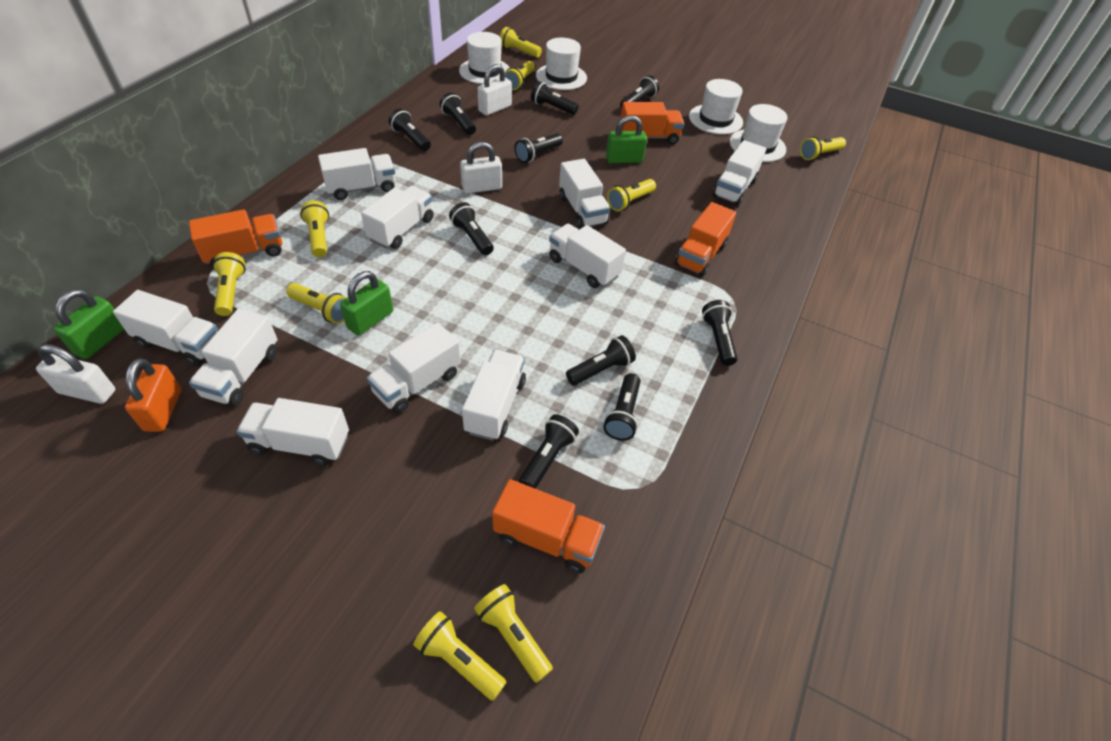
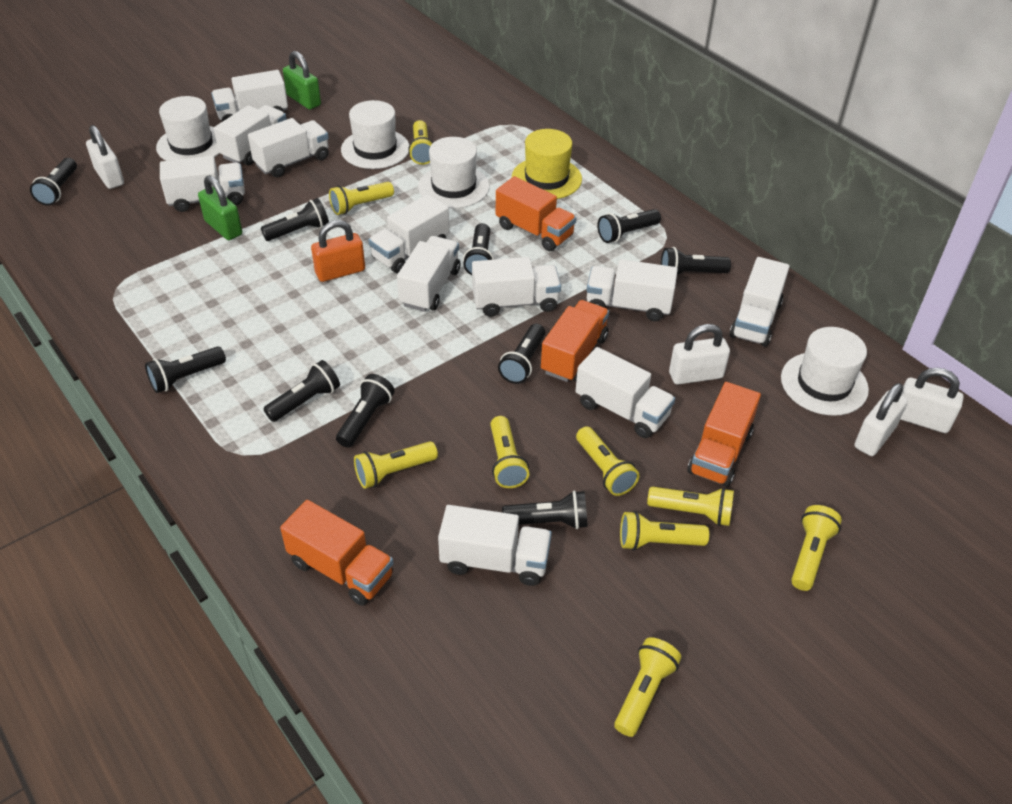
green padlock: 3 -> 2
white padlock: 3 -> 4
white truck: 10 -> 11
yellow hat: 0 -> 1

